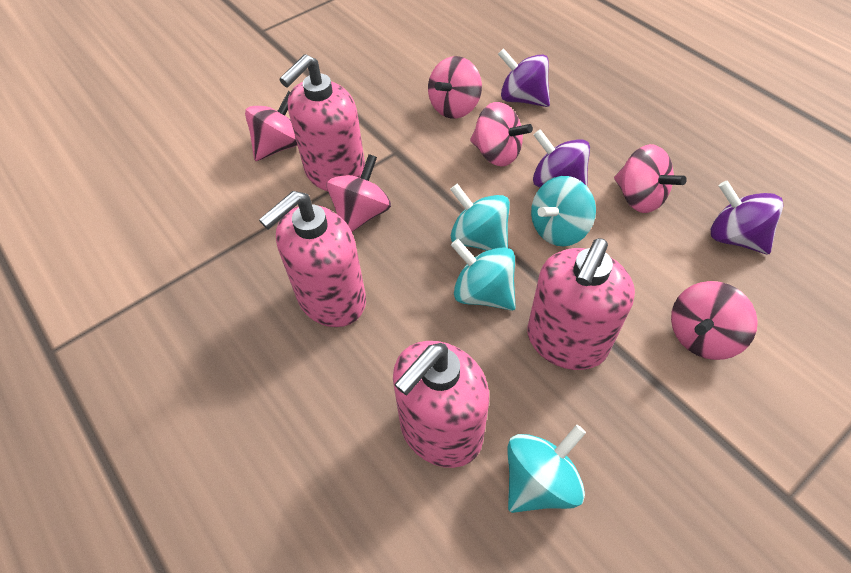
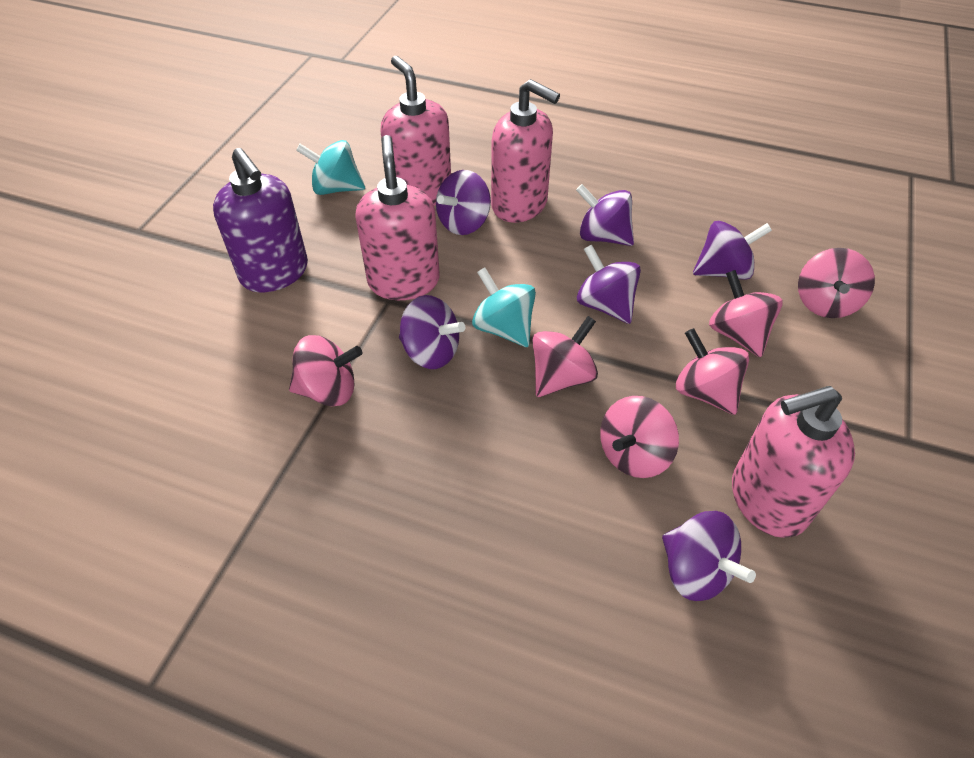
purple soap dispenser: 0 -> 1
purple spinning top: 3 -> 6
turquoise spinning top: 4 -> 2

